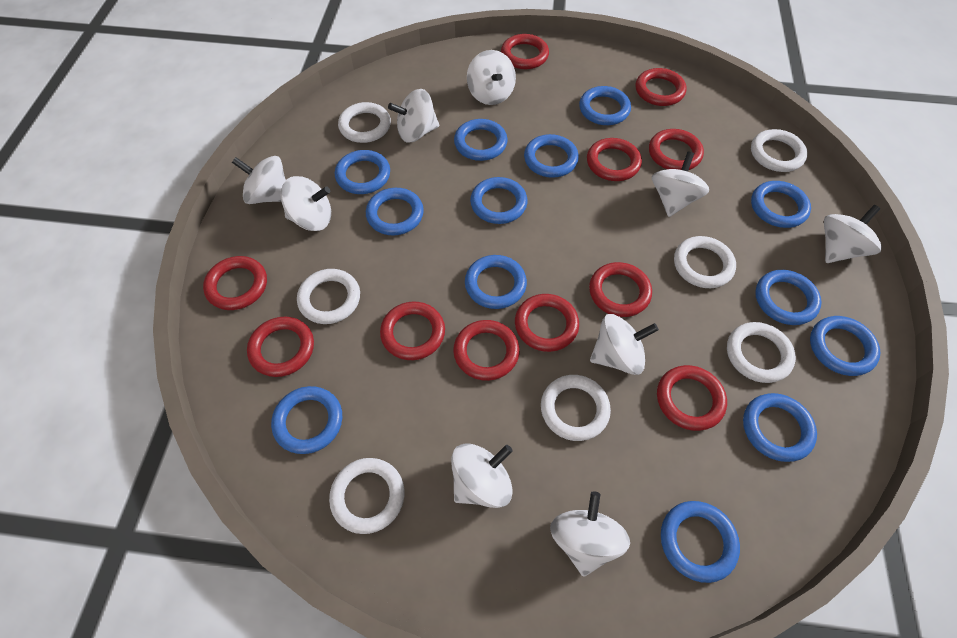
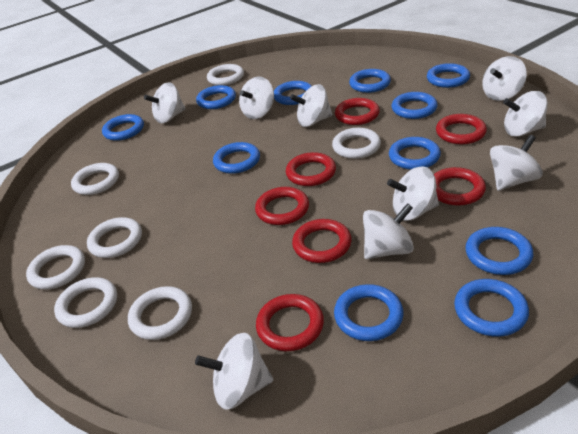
blue ring: 13 -> 11
red ring: 11 -> 7

